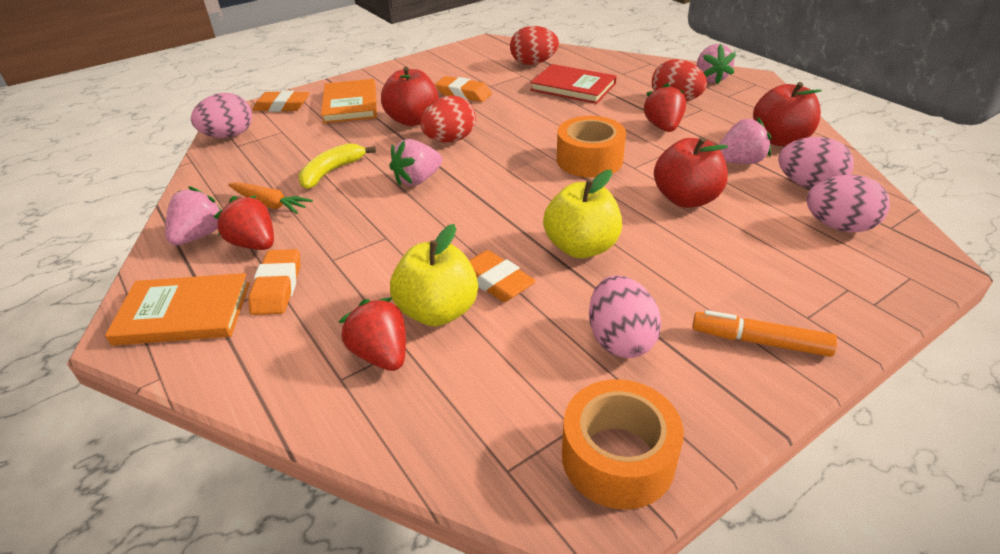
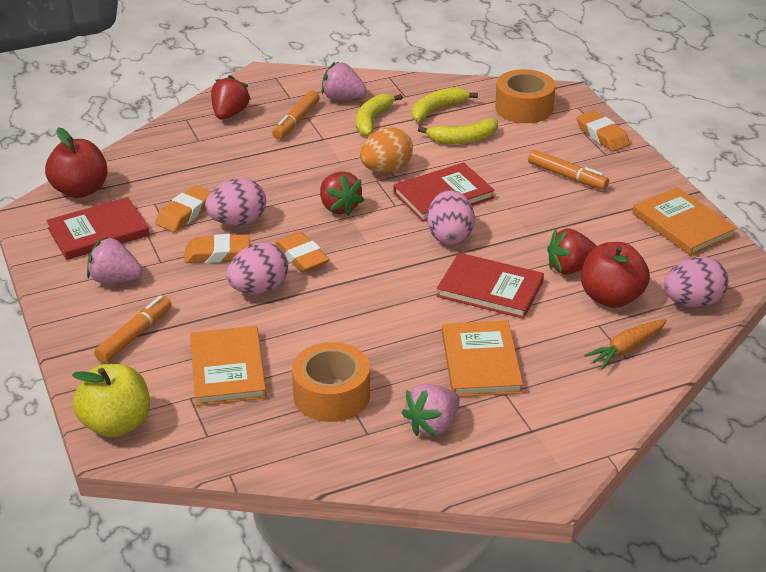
orange book: 2 -> 3
orange egg: 0 -> 1
orange marker: 1 -> 3
pink strawberry: 4 -> 3
red apple: 3 -> 2
red book: 1 -> 3
red egg: 3 -> 0
yellow apple: 2 -> 1
yellow banana: 1 -> 3

